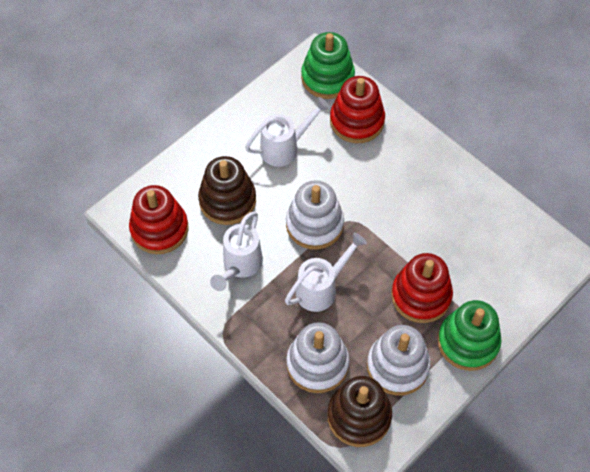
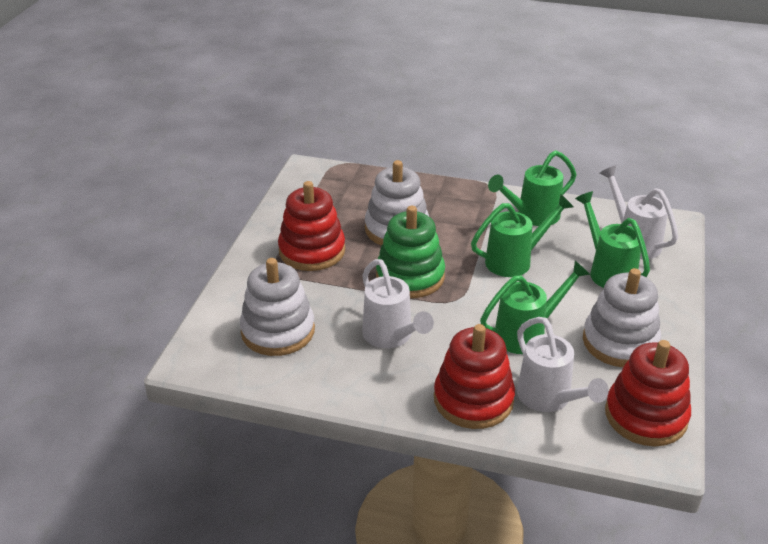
brown stacking toy: 2 -> 0
green stacking toy: 2 -> 1
green watering can: 0 -> 4

